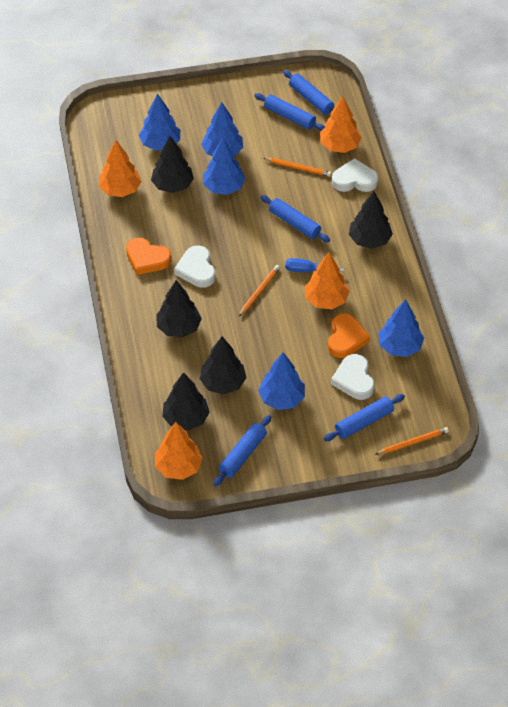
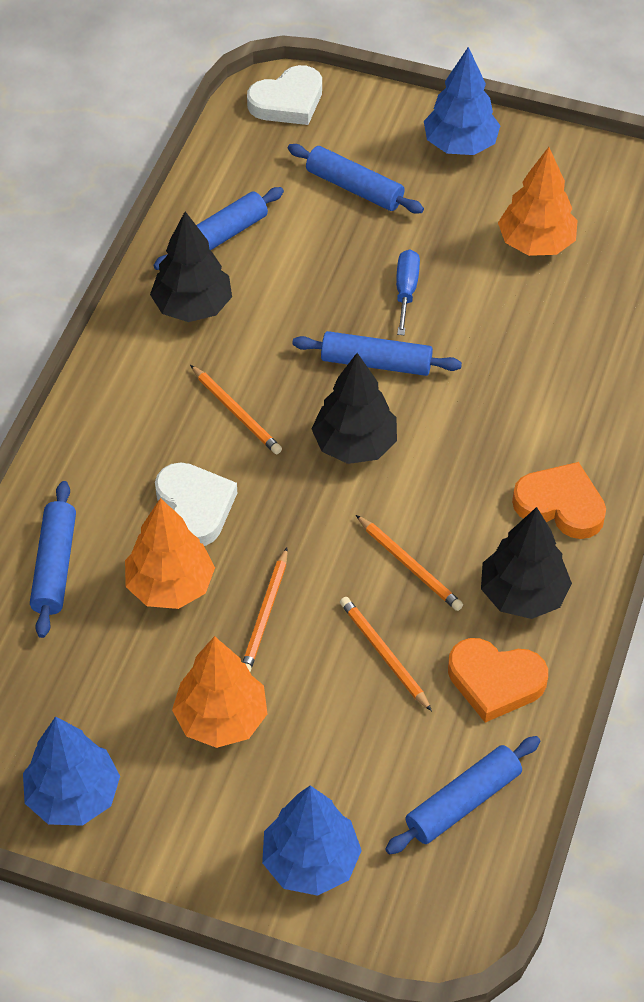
black tree: 5 -> 3
blue tree: 5 -> 3
orange pencil: 3 -> 4
orange tree: 4 -> 3
white heart: 3 -> 2

